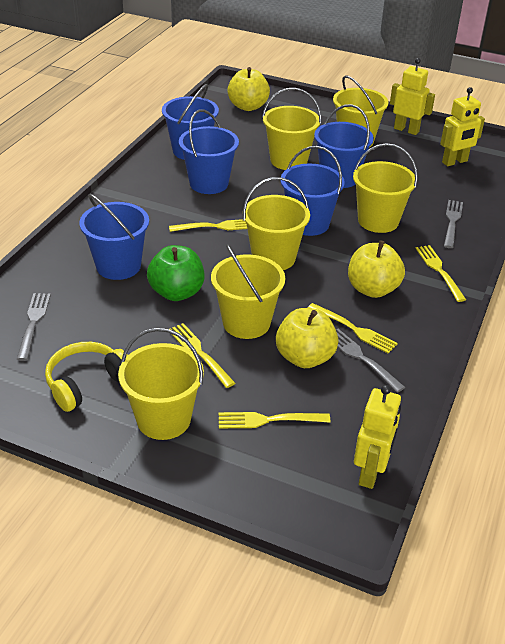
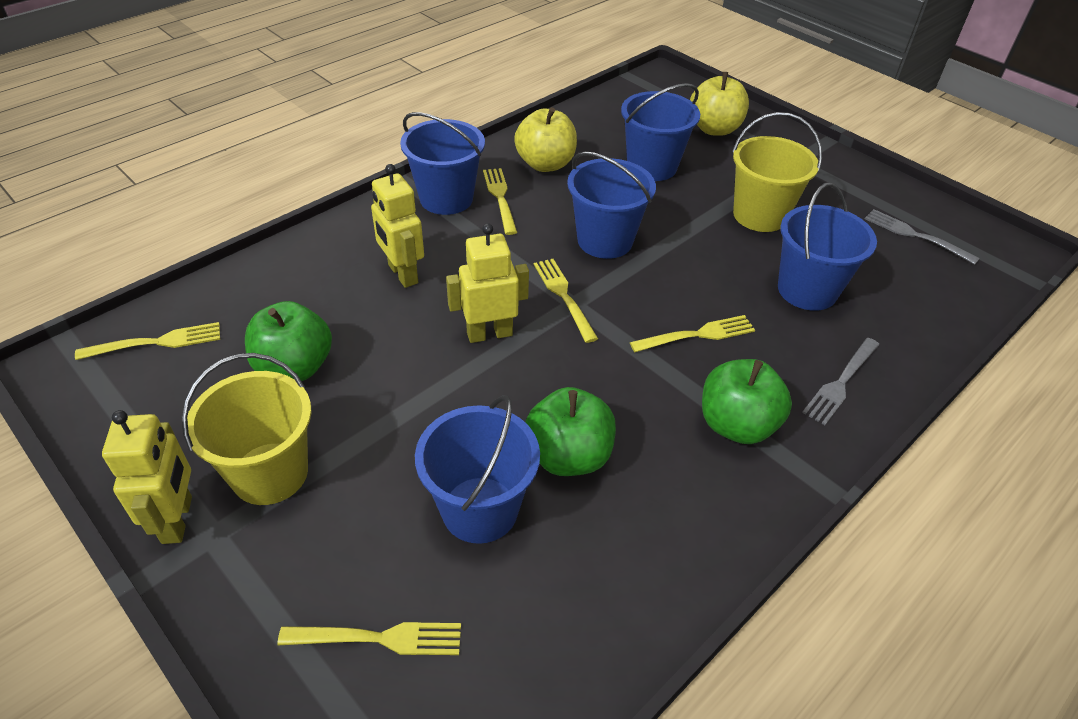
green apple: 1 -> 3
grey fork: 3 -> 2
yellow apple: 3 -> 2
yellow bucket: 6 -> 2
yellow headphones: 1 -> 0

